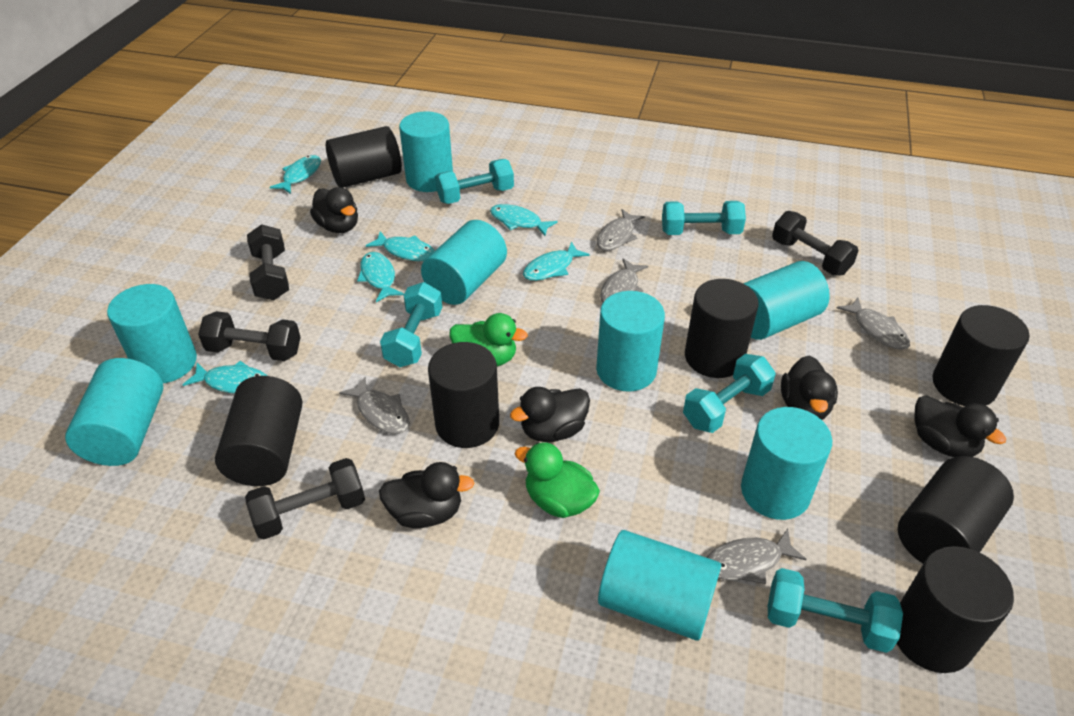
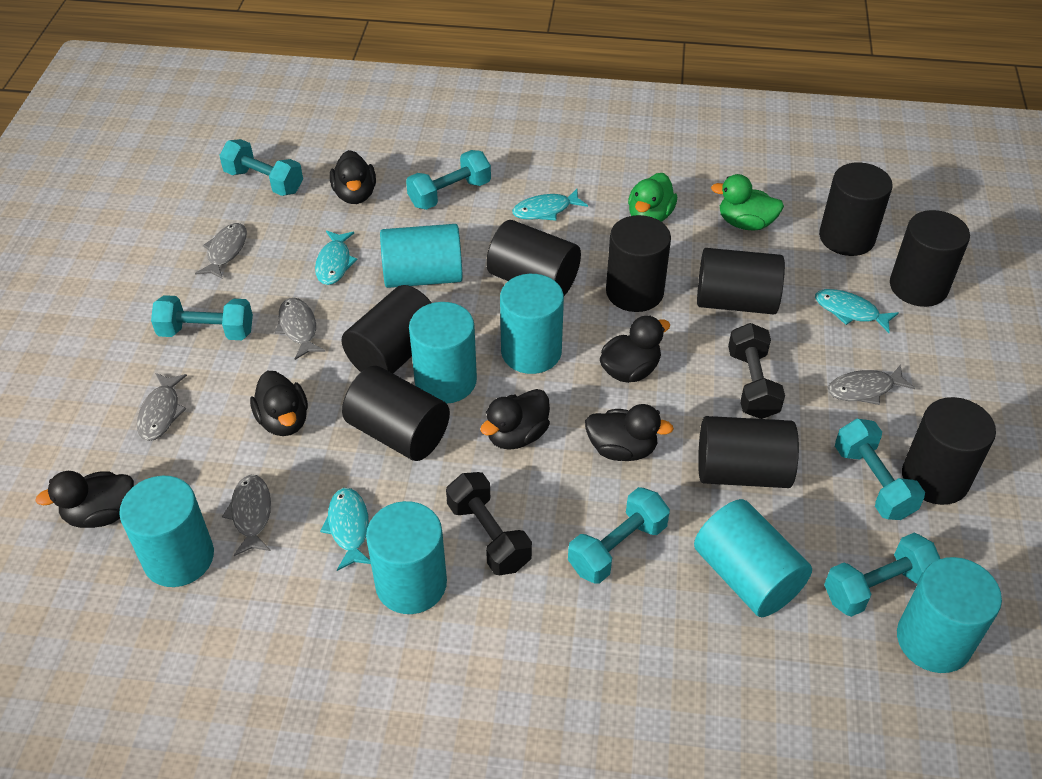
black cylinder: 7 -> 9
black duck: 5 -> 6
black dumbbell: 4 -> 2
turquoise cylinder: 8 -> 7
turquoise dumbbell: 5 -> 6
turquoise fish: 6 -> 4

